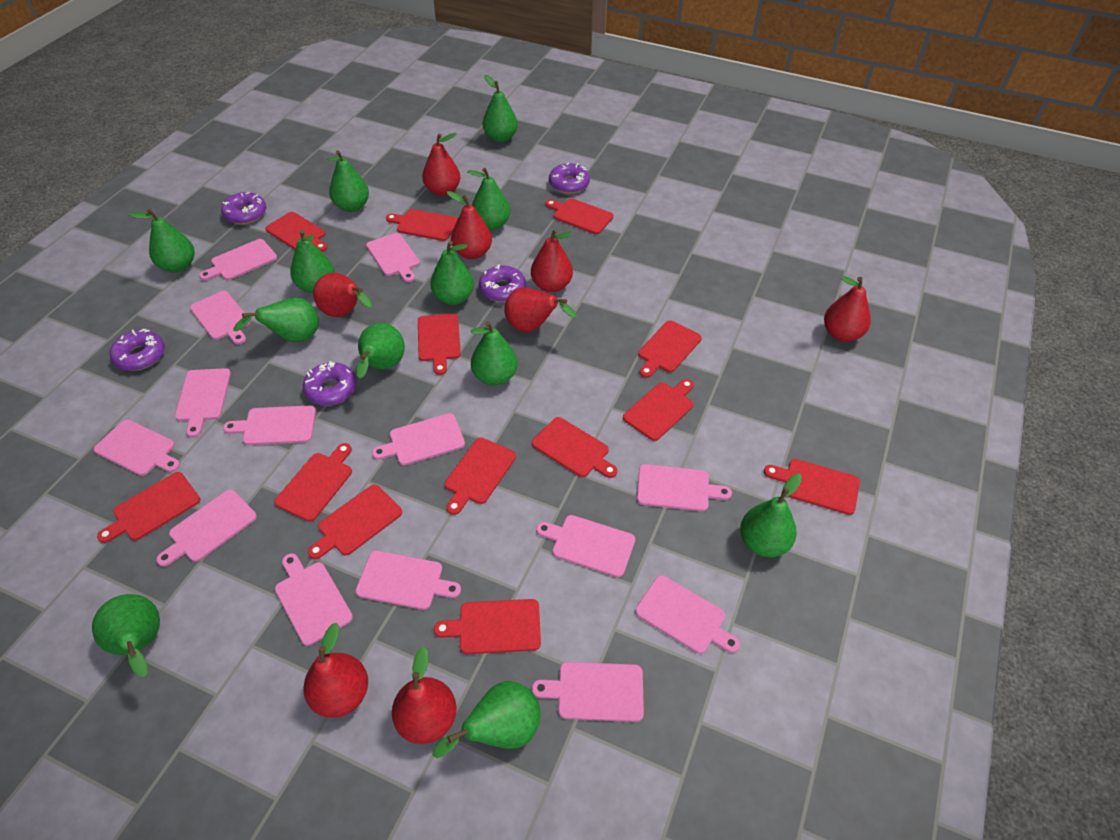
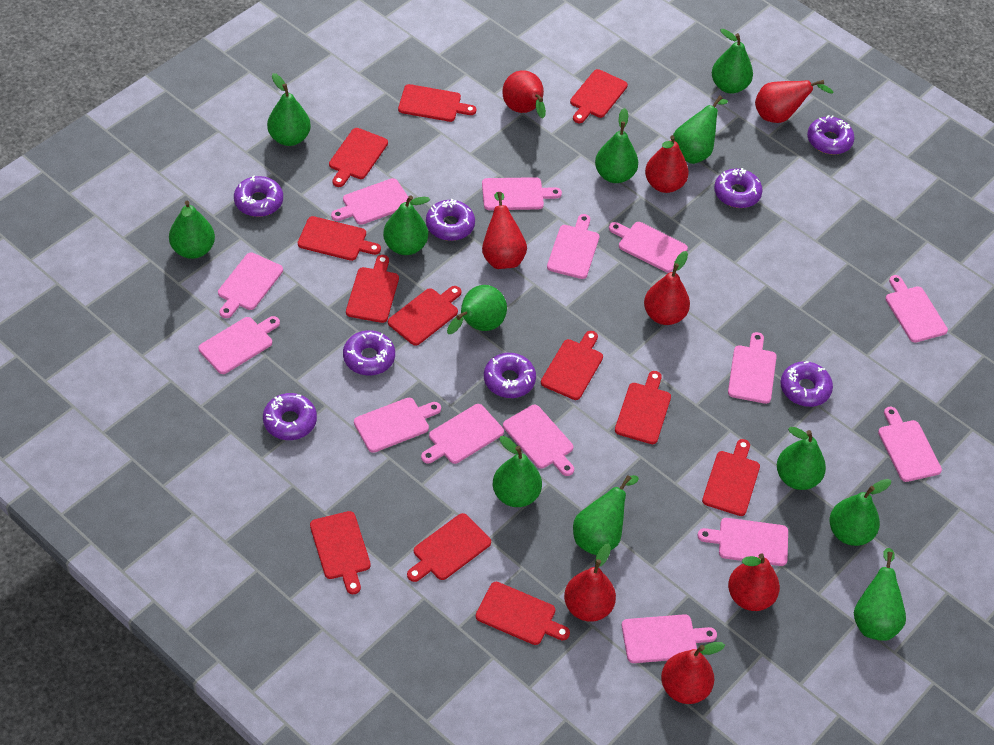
purple donut: 5 -> 8
red cutting board: 13 -> 12

